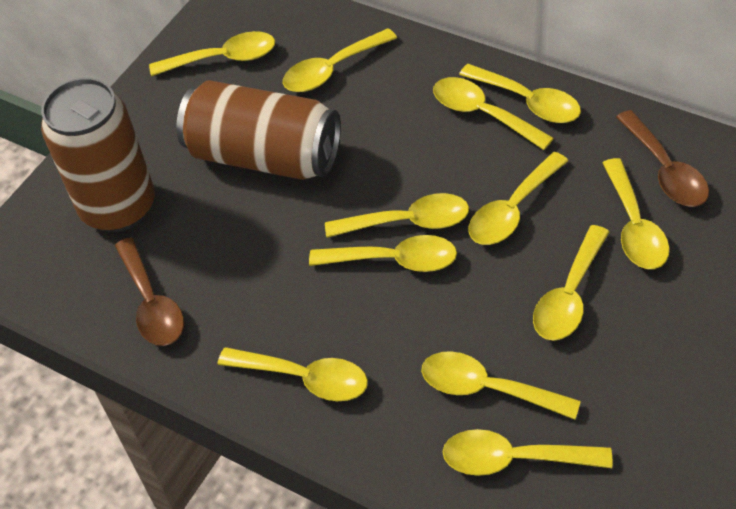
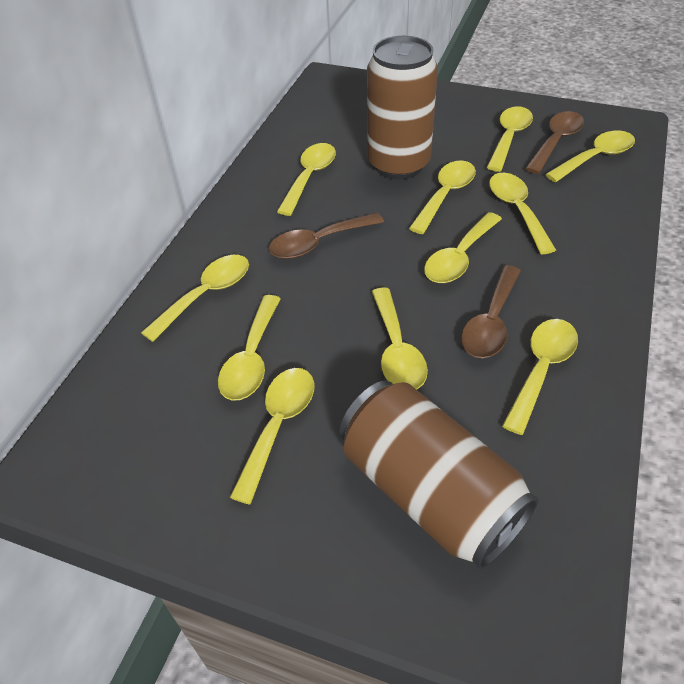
brown spoon: 2 -> 3
yellow spoon: 12 -> 11

